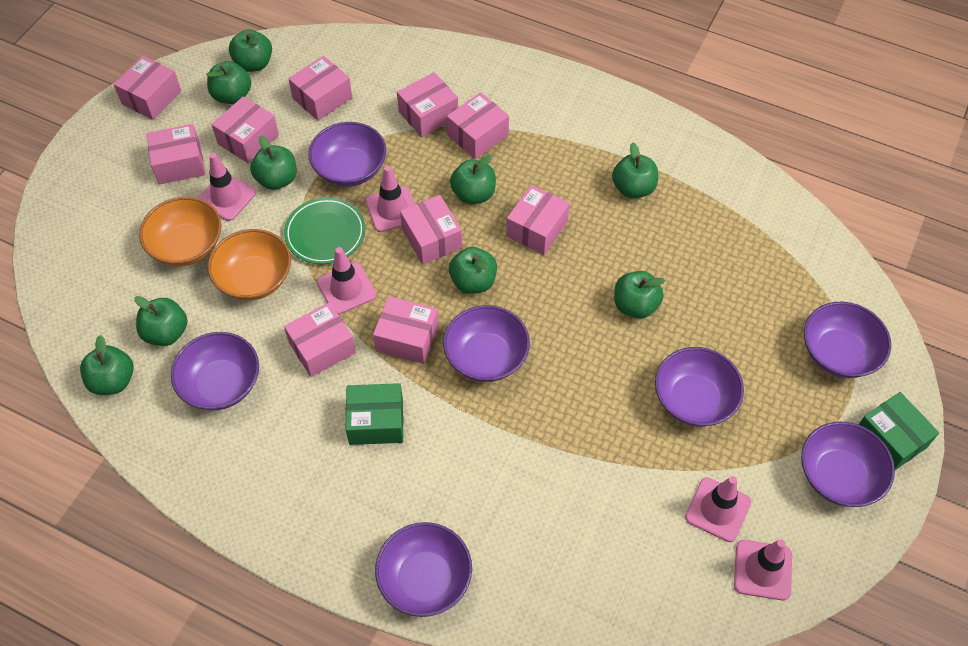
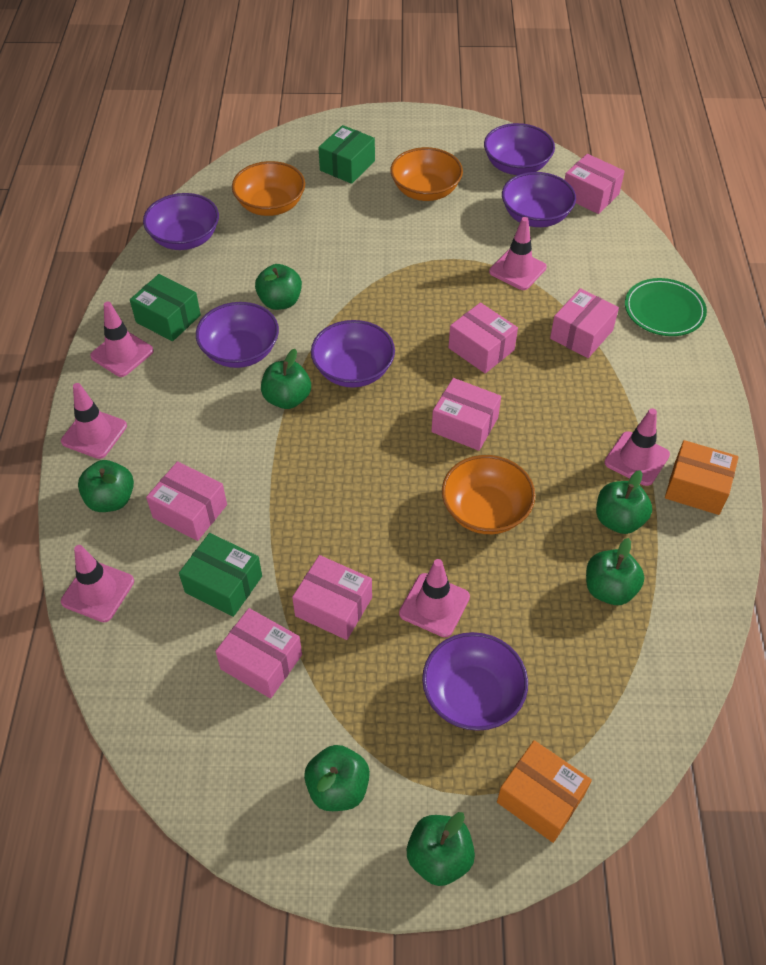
green apple: 9 -> 7
green box: 2 -> 3
orange bowl: 2 -> 3
orange box: 0 -> 2
pink box: 10 -> 7
pink traffic cone: 5 -> 6
purple bowl: 7 -> 6

